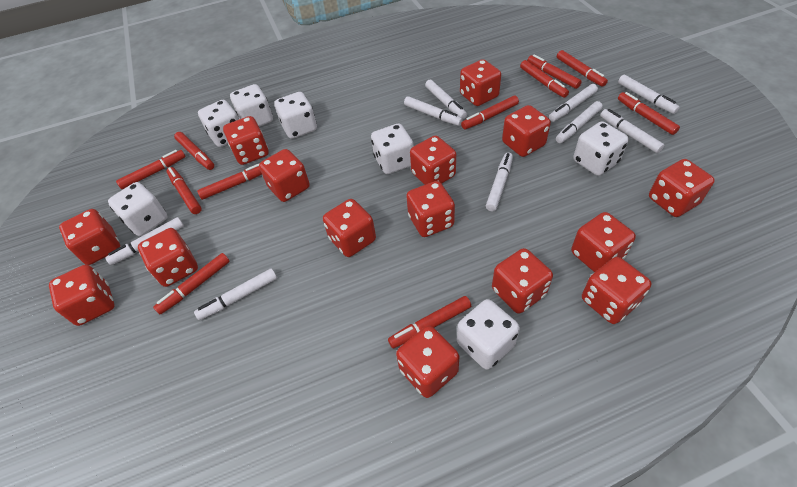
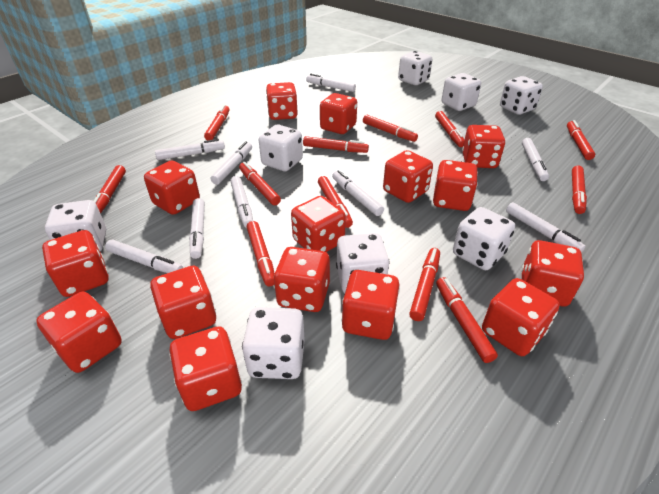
red marker: 11 -> 12
white dice: 7 -> 8

